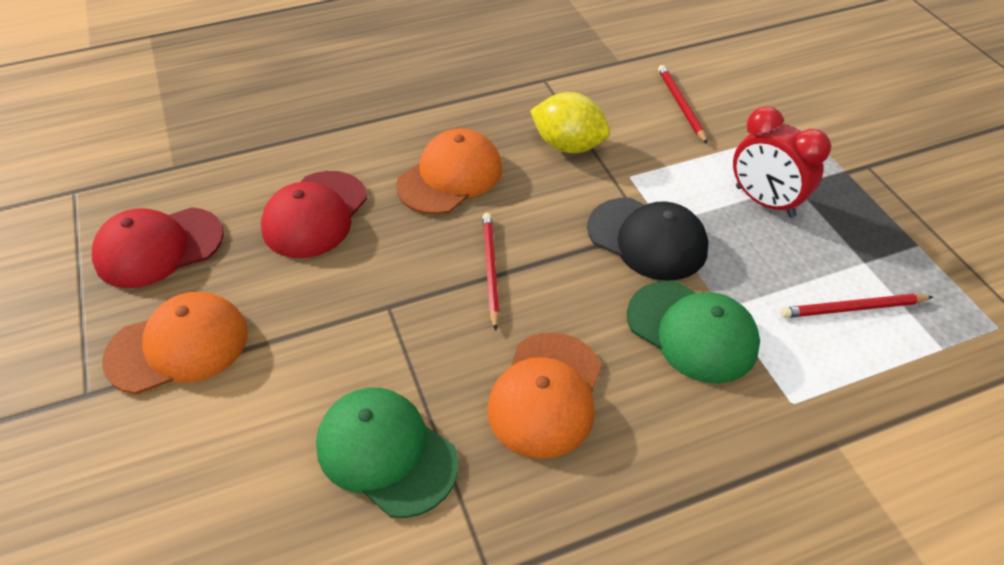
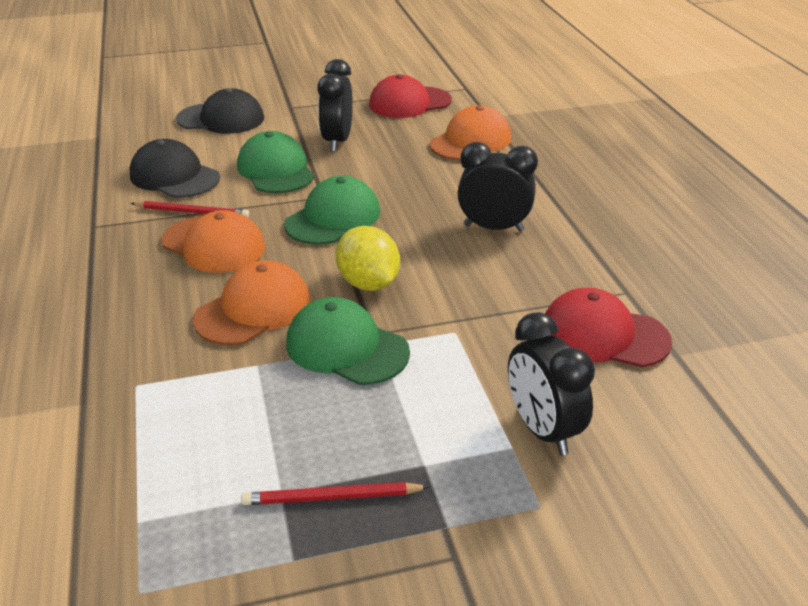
black cap: 1 -> 2
black clock: 0 -> 3
green cap: 2 -> 3
red clock: 1 -> 0
red pencil: 3 -> 2

